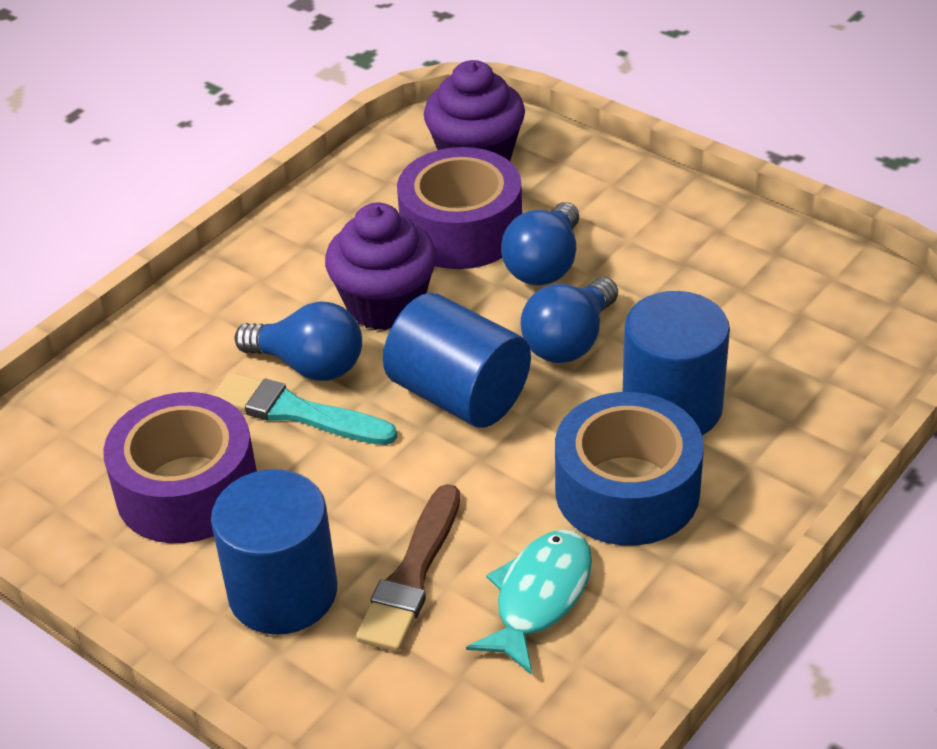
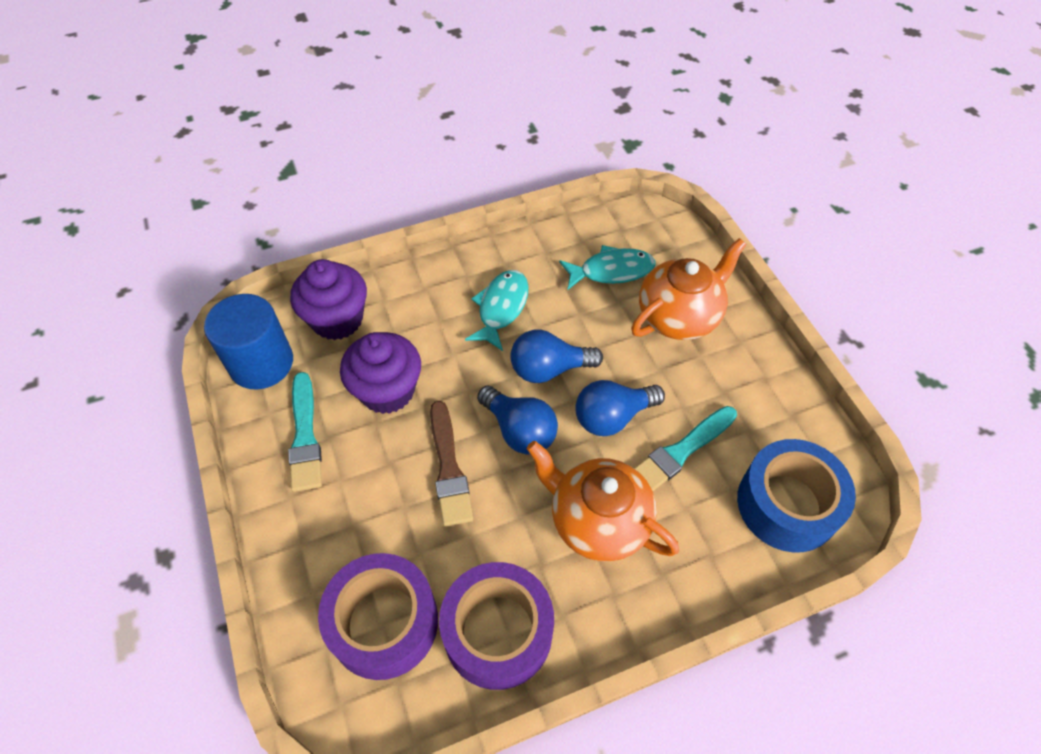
blue cylinder: 3 -> 1
orange teapot: 0 -> 2
turquoise brush: 1 -> 2
turquoise fish: 1 -> 2

